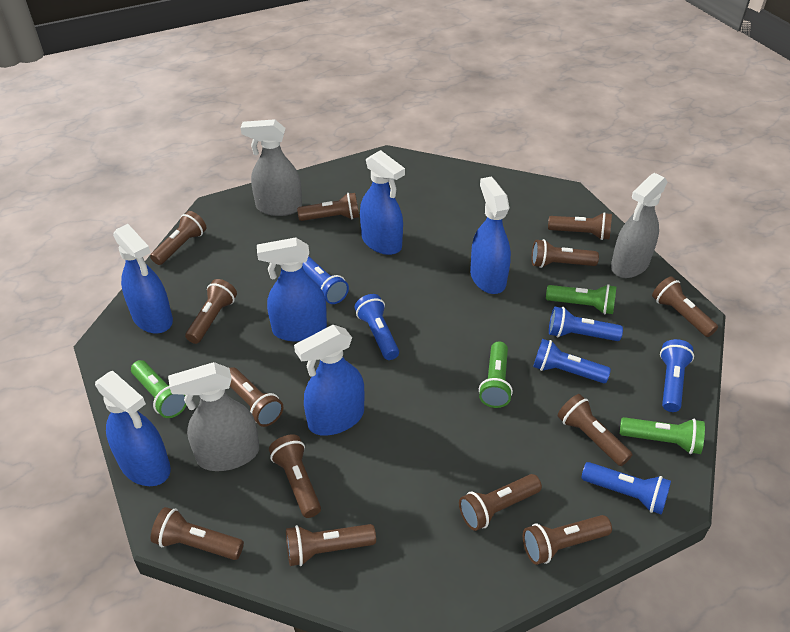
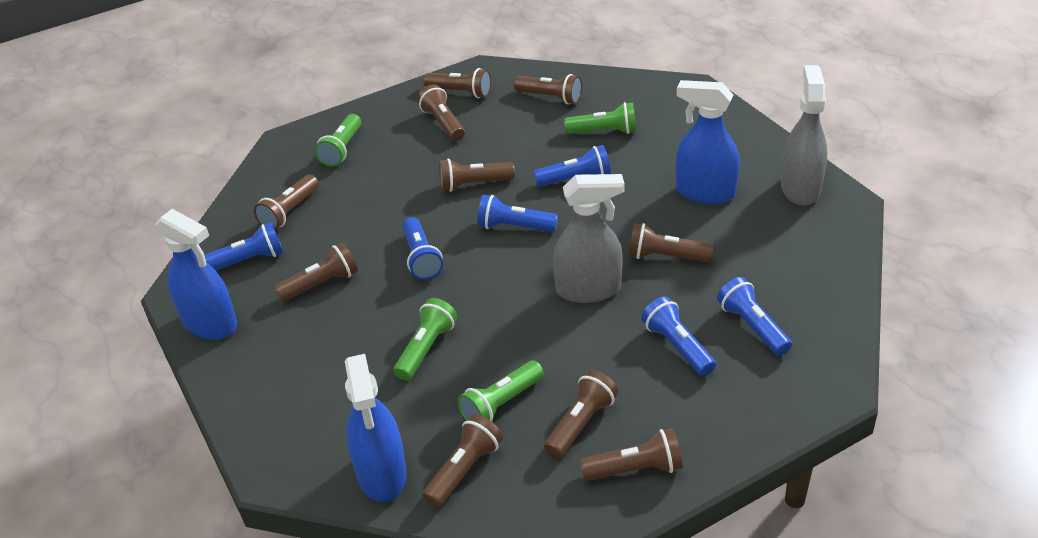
blue spray bottle: 6 -> 3
brown flashlight: 13 -> 10
grey spray bottle: 3 -> 2

